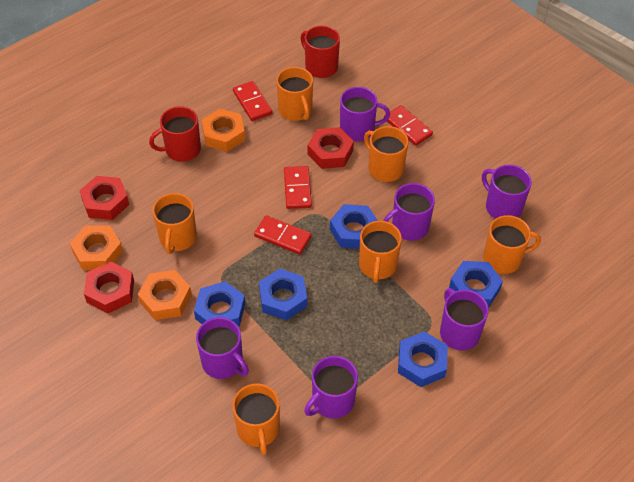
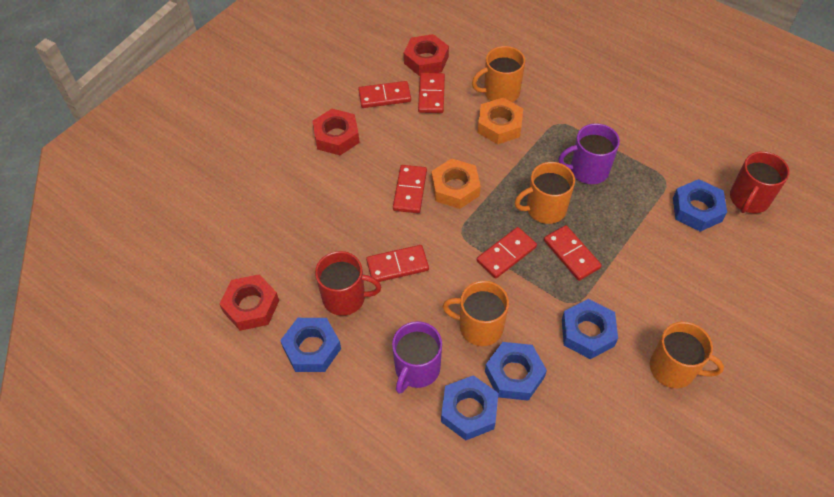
orange mug: 6 -> 4
orange nut: 3 -> 2
purple mug: 6 -> 2
red domino: 4 -> 6

